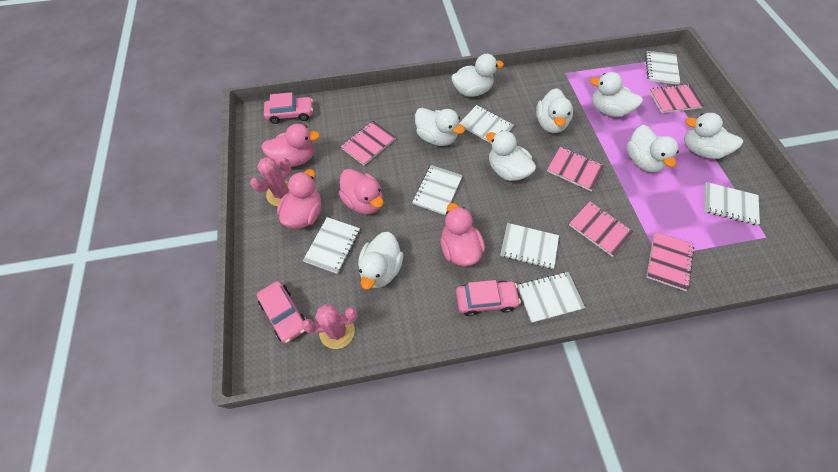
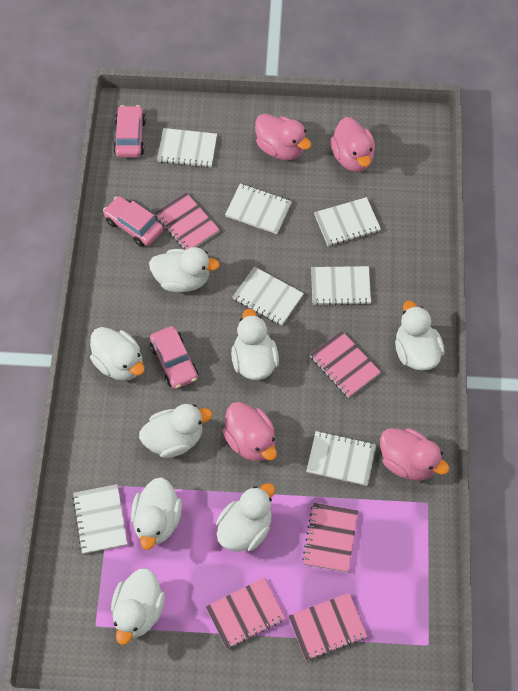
pink cactus: 2 -> 0

